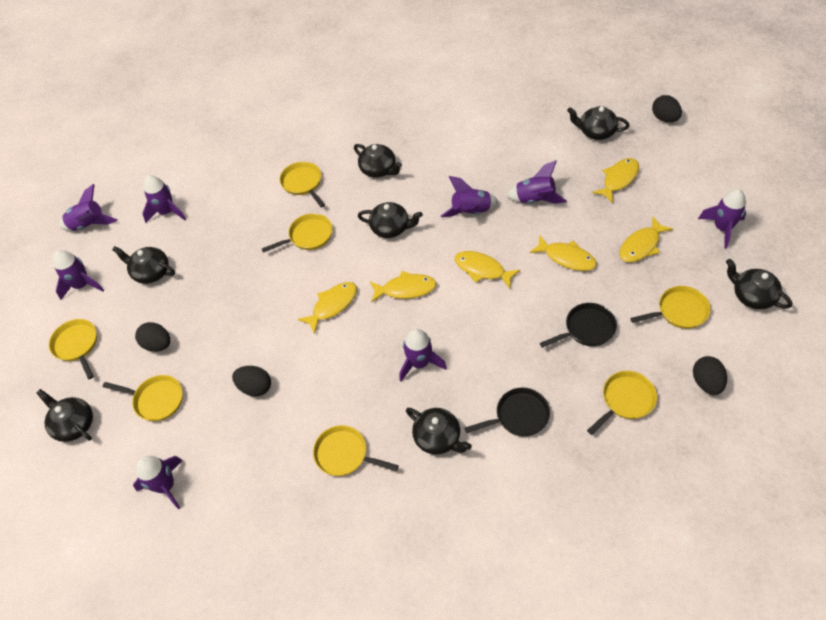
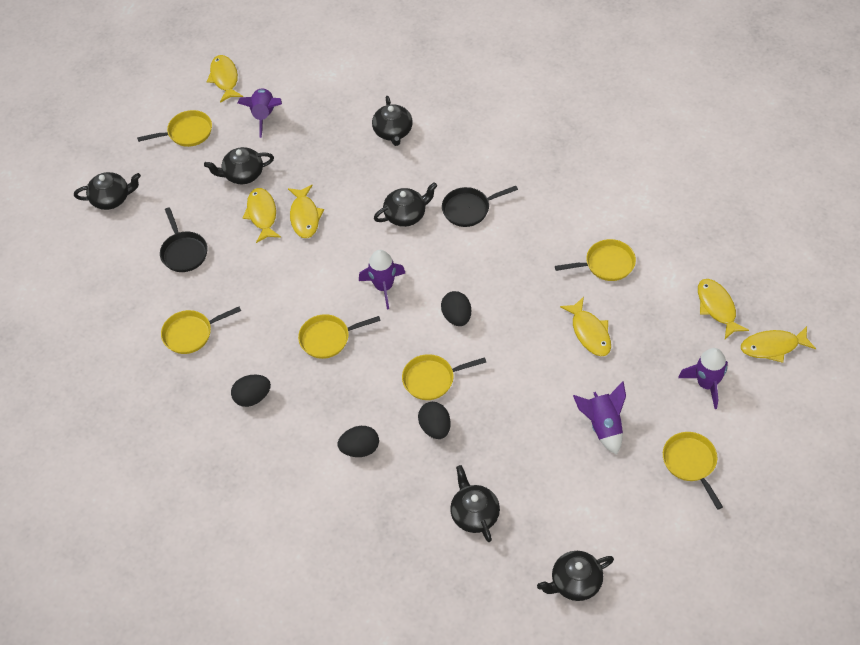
black teapot: 7 -> 6
purple rocket: 8 -> 4
yellow pan: 7 -> 6

